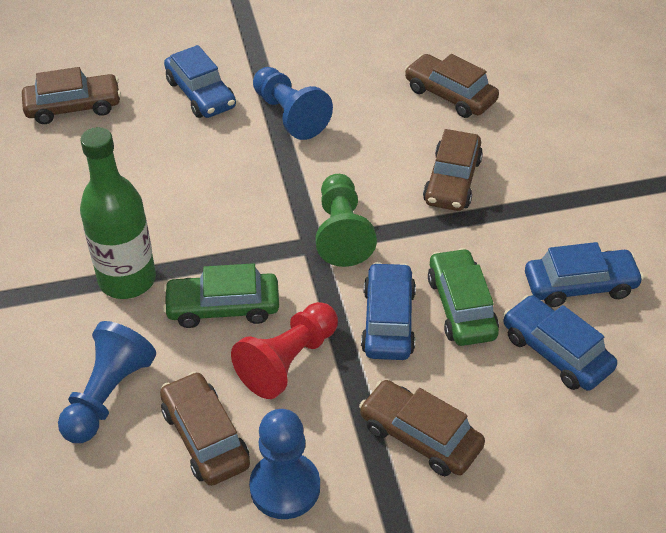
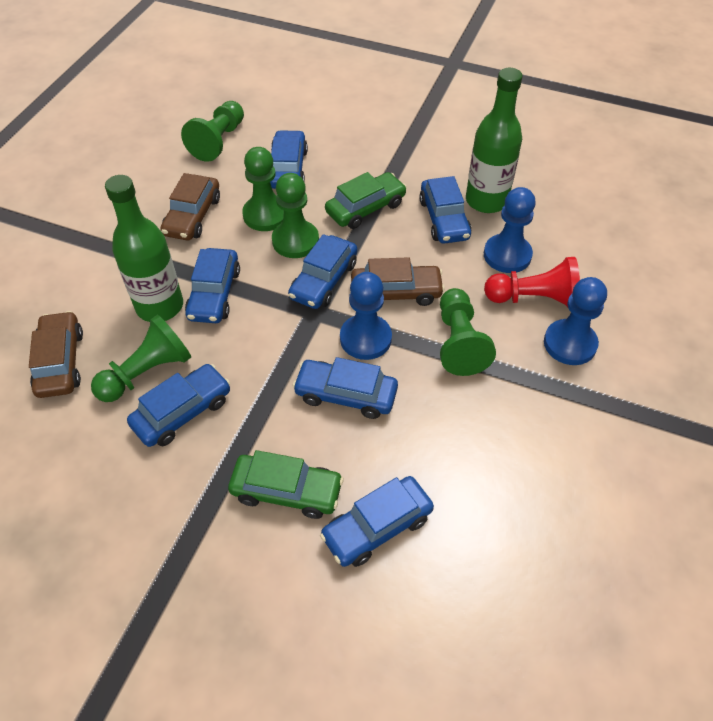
blue car: 4 -> 7
brown car: 5 -> 3
green bottle: 1 -> 2
green pawn: 1 -> 5

